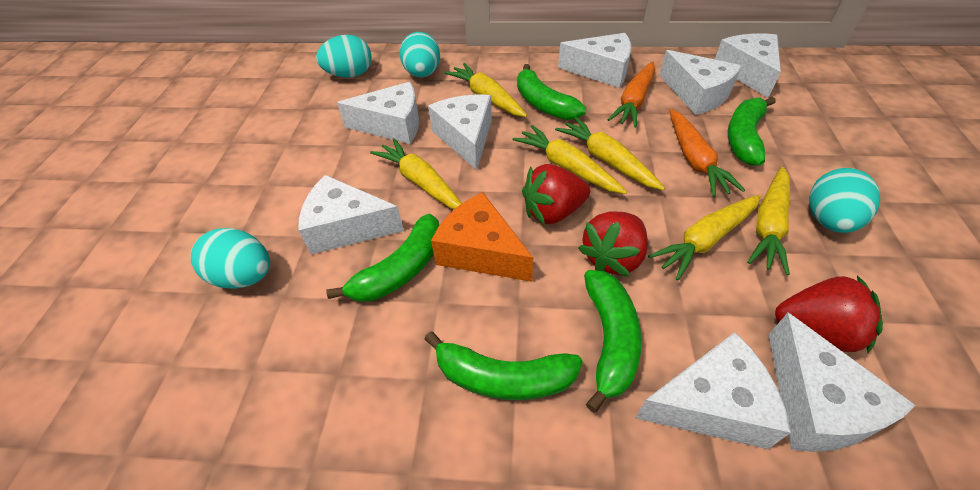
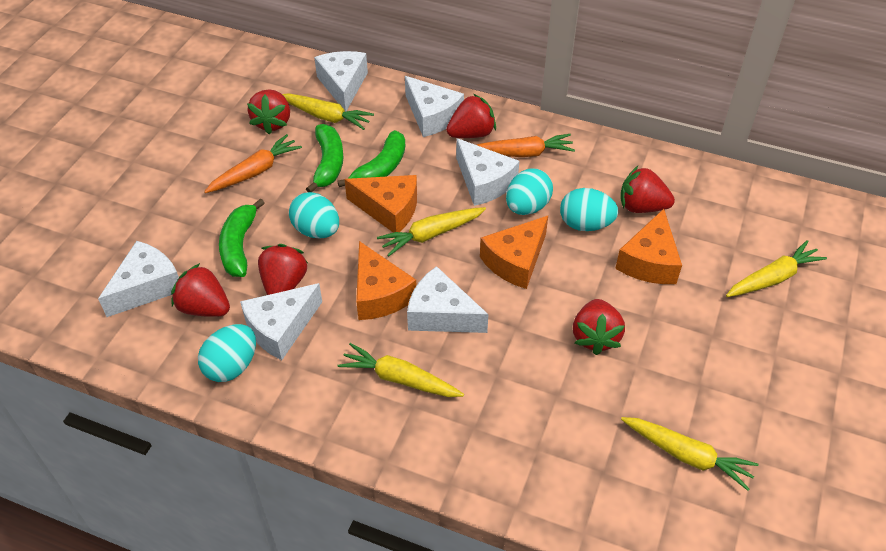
green banana: 5 -> 3
orange cheese: 1 -> 4
red strawberry: 3 -> 6
white cheese: 8 -> 6
yellow carrot: 6 -> 5

